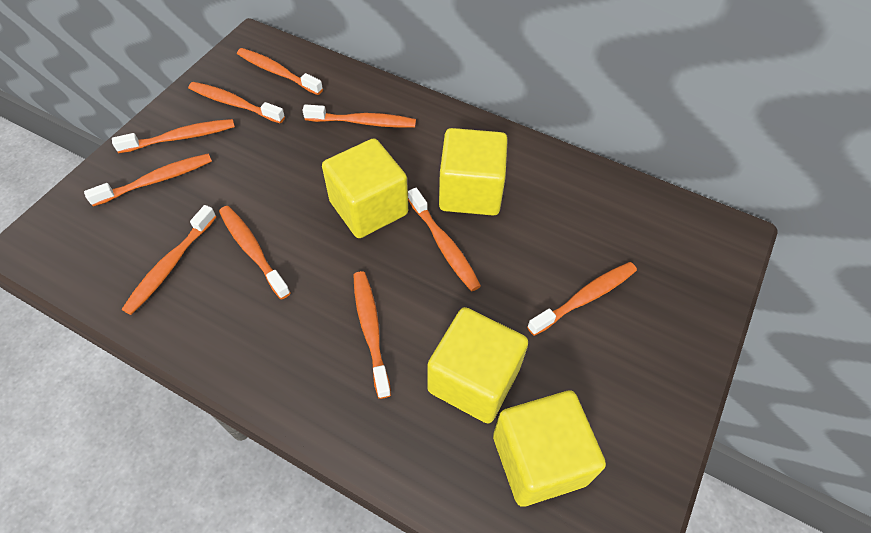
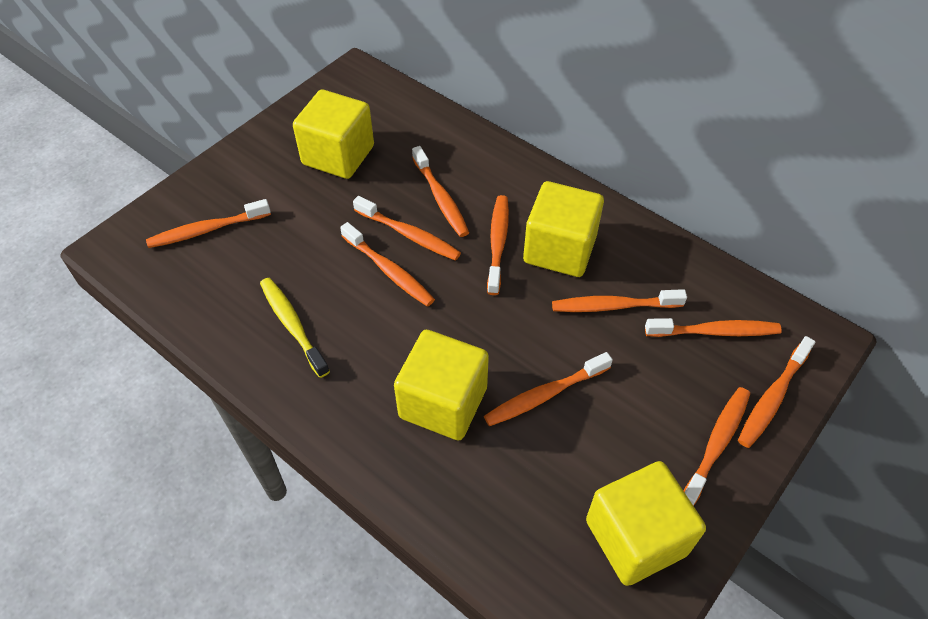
yellow toothbrush: 0 -> 1

